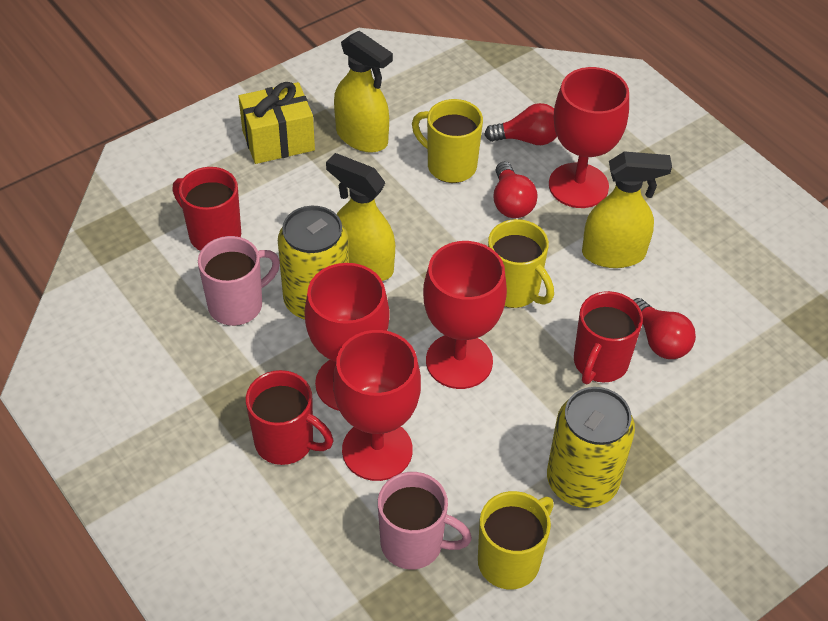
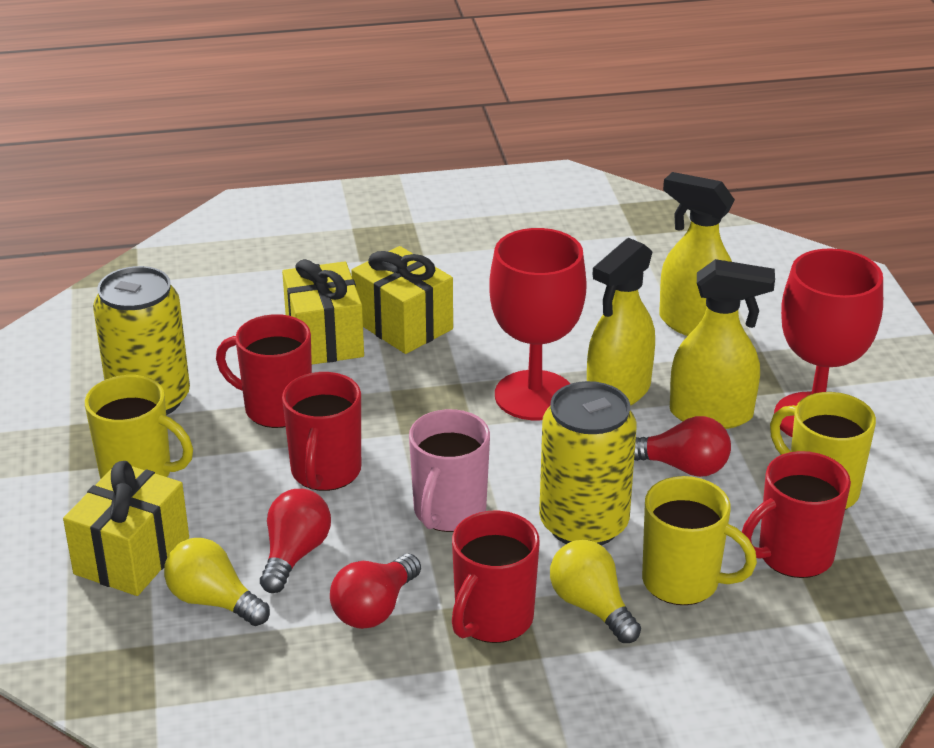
pink mug: 2 -> 1
red goblet: 4 -> 2
red mug: 3 -> 4
yellow gift: 1 -> 3
yellow light bulb: 0 -> 2

